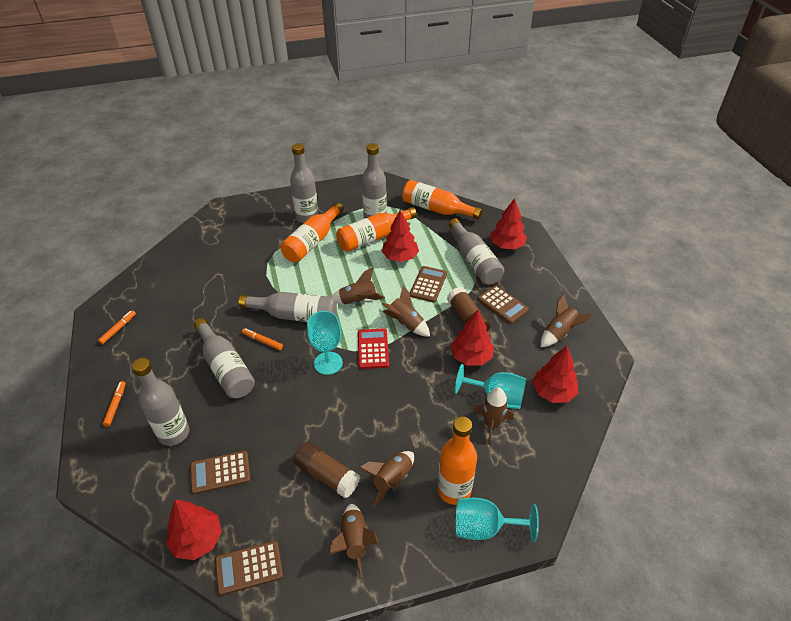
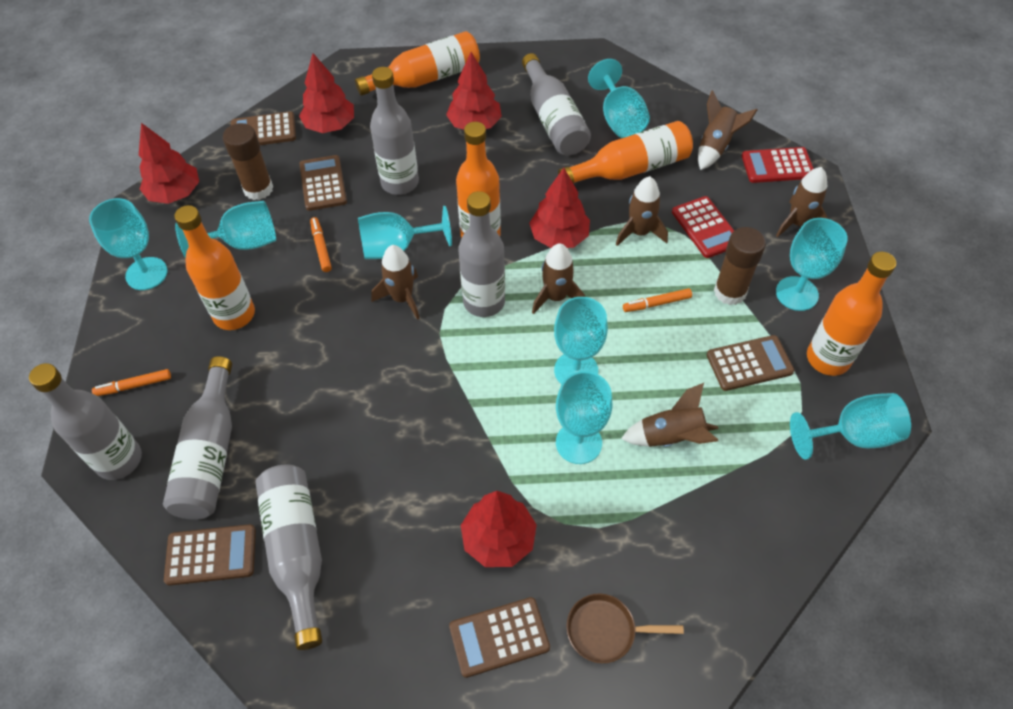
brown calculator: 4 -> 5
brown pan: 0 -> 1
orange bottle: 4 -> 5
red calculator: 1 -> 2
turquoise goblet: 3 -> 8

